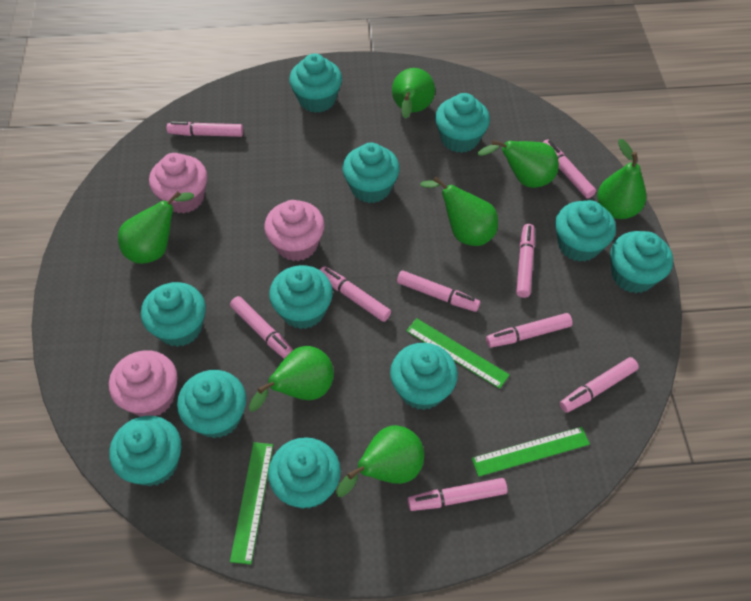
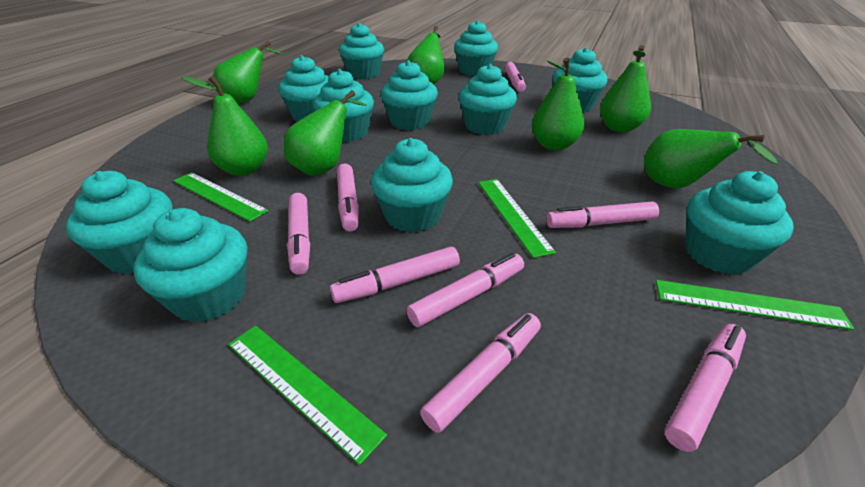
green ruler: 3 -> 4
pink cupcake: 3 -> 0
pink marker: 9 -> 8

